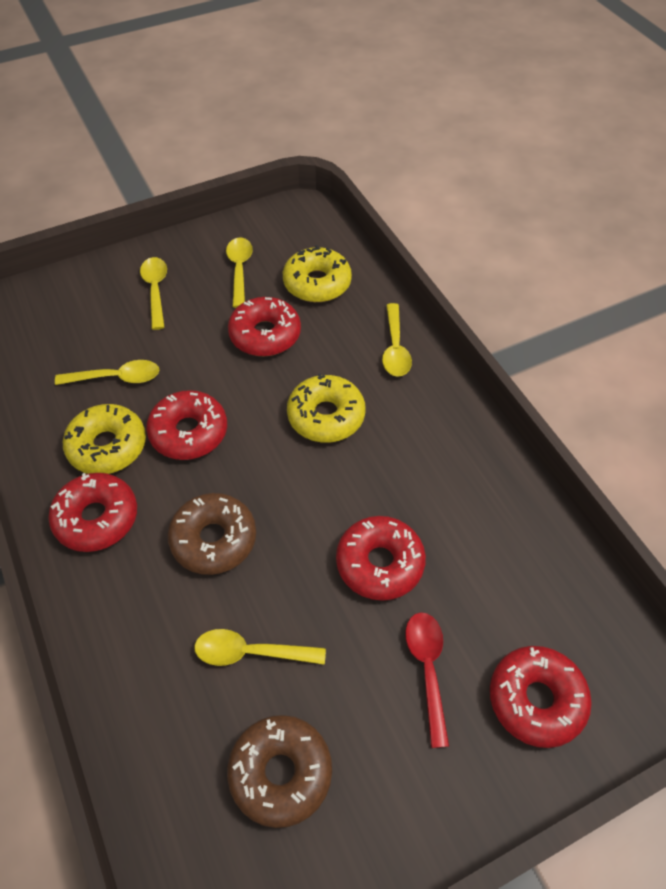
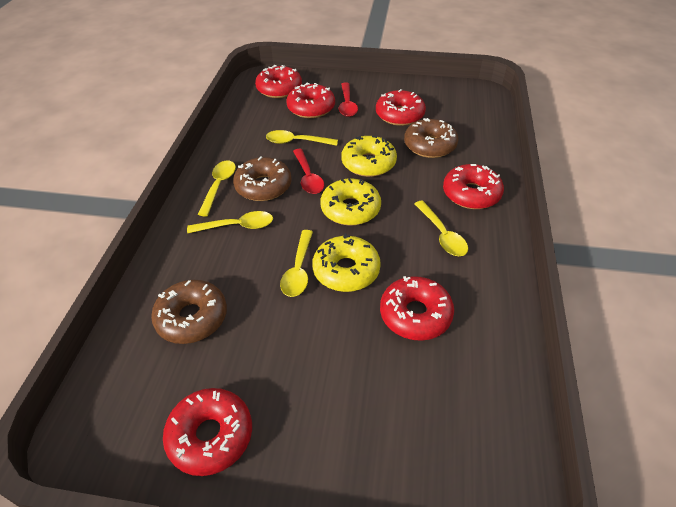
brown donut: 2 -> 3
red donut: 5 -> 6
red spoon: 1 -> 2

